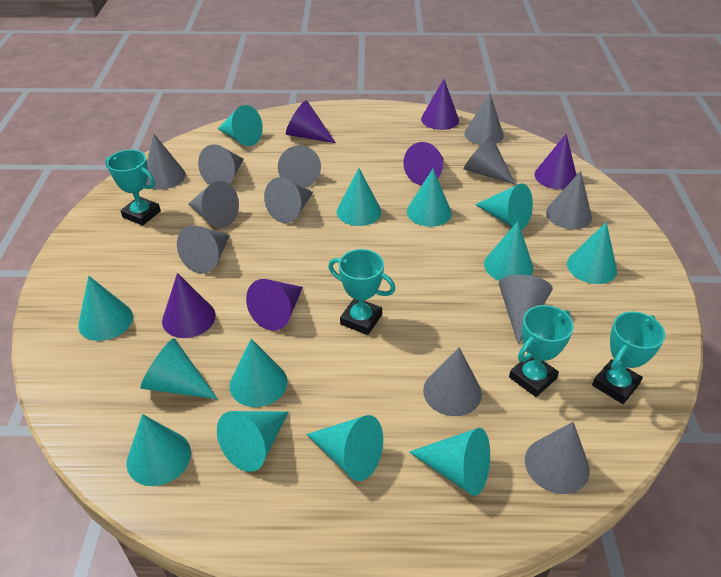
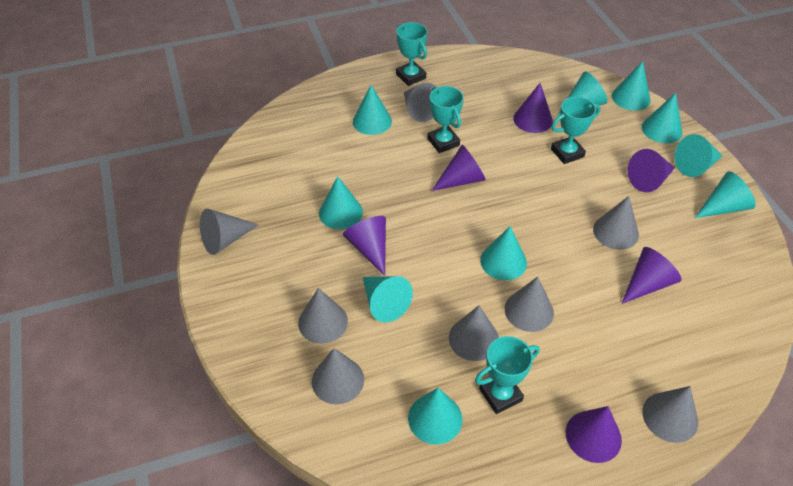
grey cone: 12 -> 8
turquoise cone: 13 -> 10

